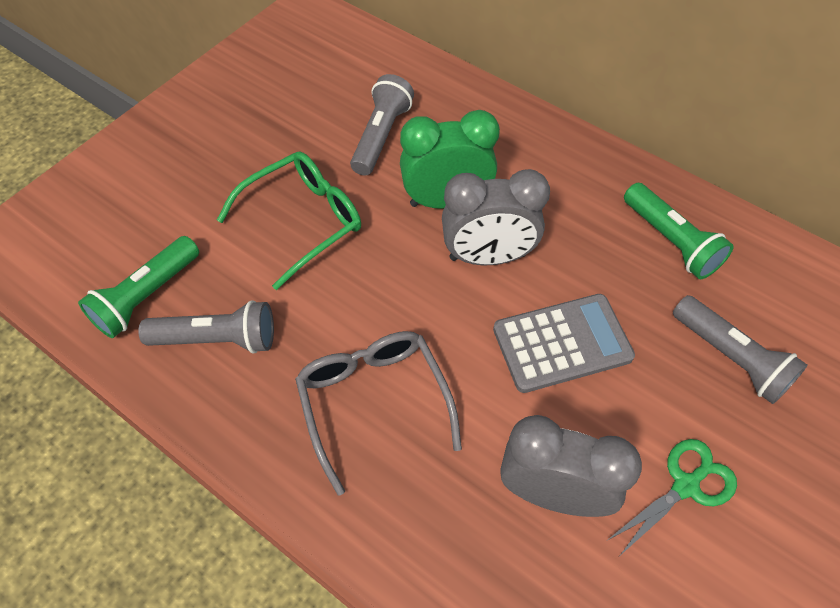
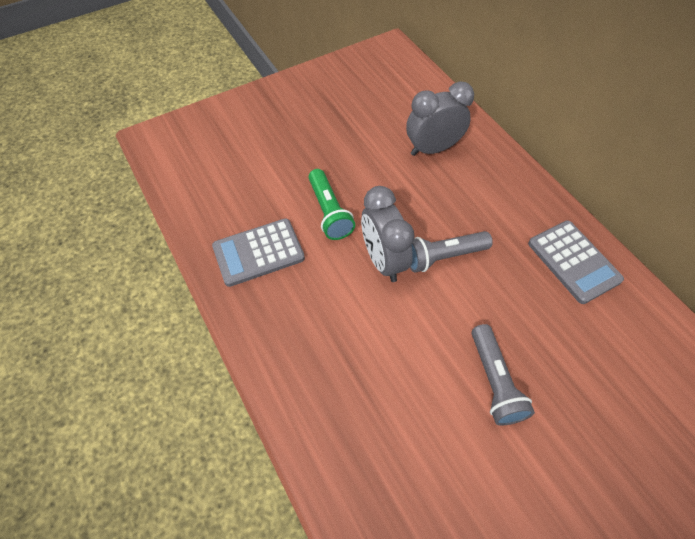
green clock: 1 -> 0
green flashlight: 2 -> 1
green glasses: 1 -> 0
green scissors: 1 -> 0
grey calculator: 1 -> 2
grey flashlight: 3 -> 2
grey glasses: 1 -> 0

